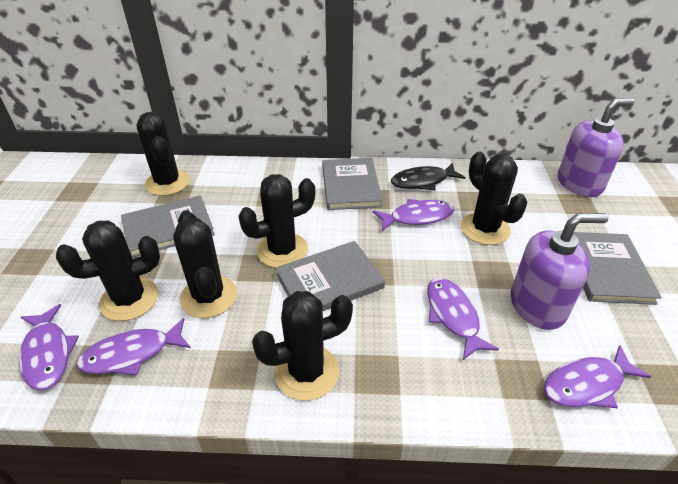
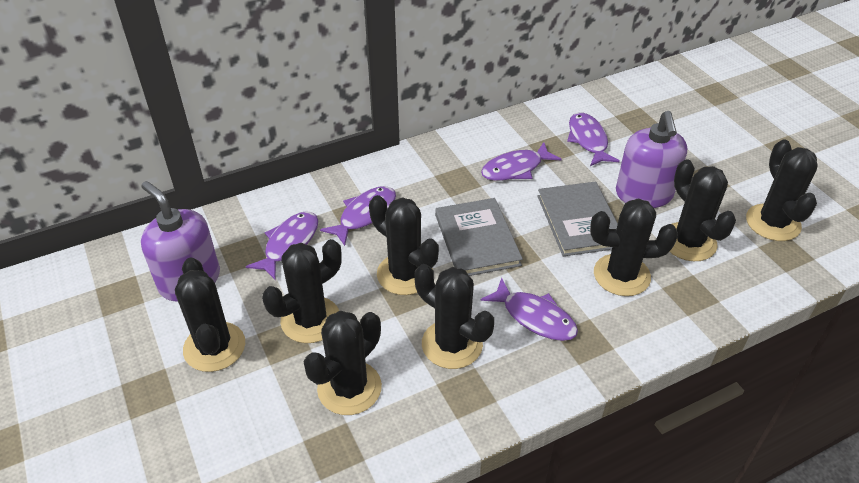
black cactus: 6 -> 8
black fish: 1 -> 0
grey book: 4 -> 2

